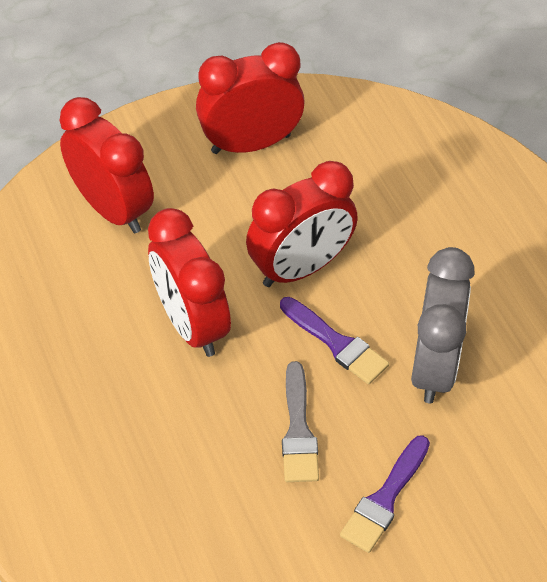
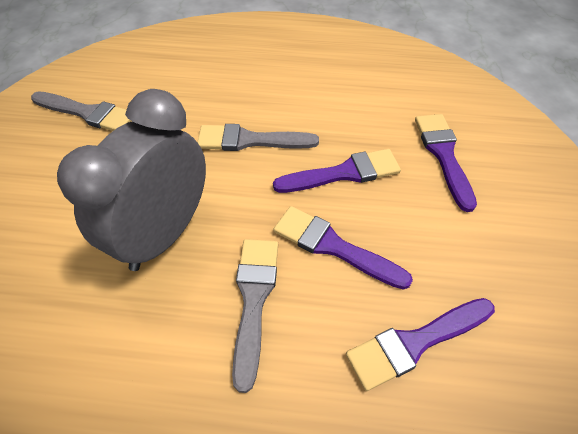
grey brush: 1 -> 3
purple brush: 2 -> 4
red clock: 4 -> 0

